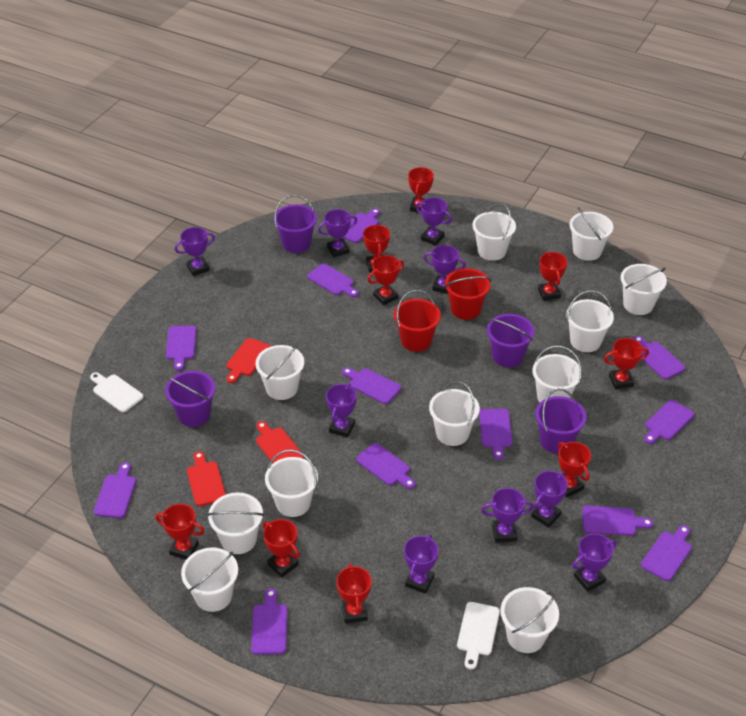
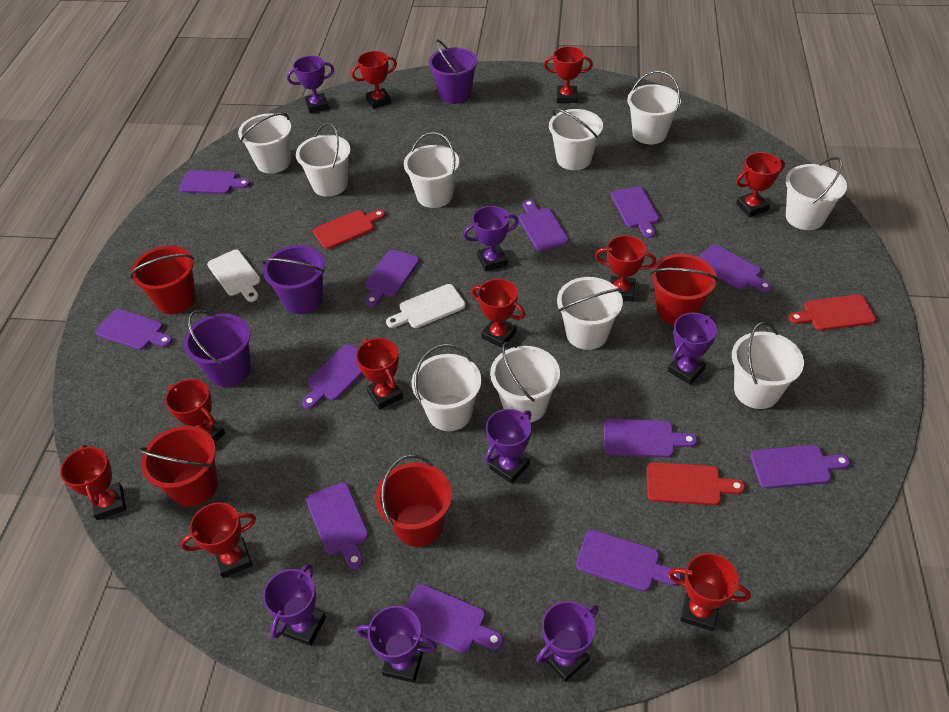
purple bucket: 4 -> 3
purple trophy: 9 -> 7
red bucket: 2 -> 4
red trophy: 9 -> 10
white bucket: 11 -> 10

